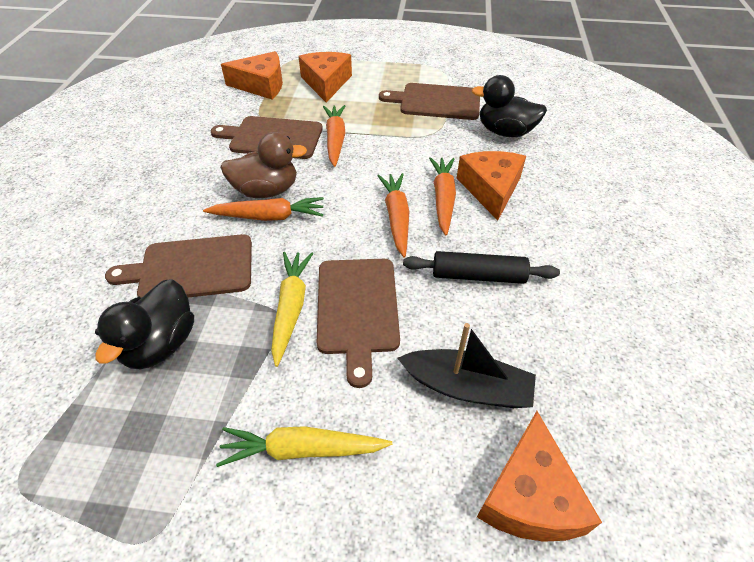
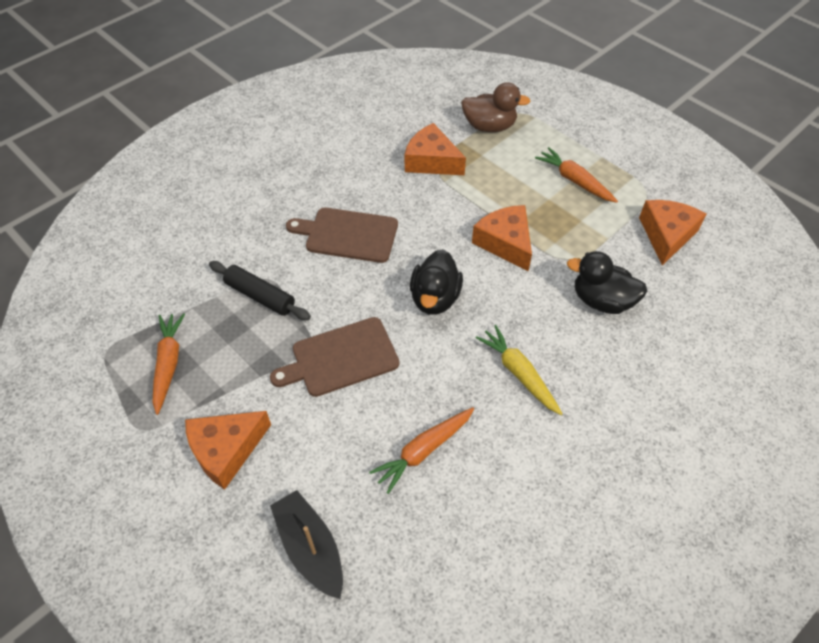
brown cutting board: 4 -> 2
orange carrot: 4 -> 3
yellow carrot: 2 -> 1

